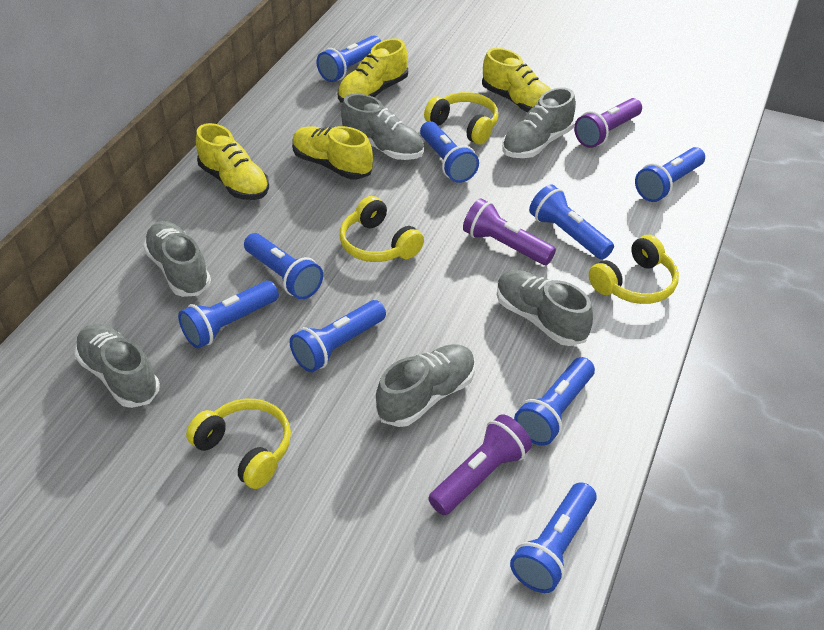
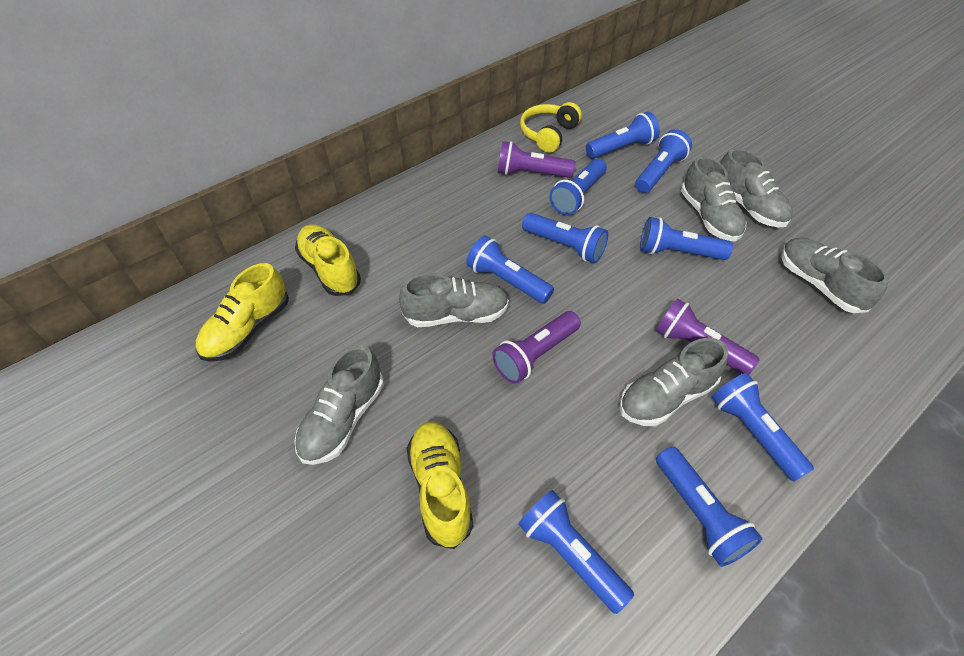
yellow headphones: 4 -> 1
yellow shoe: 4 -> 3

